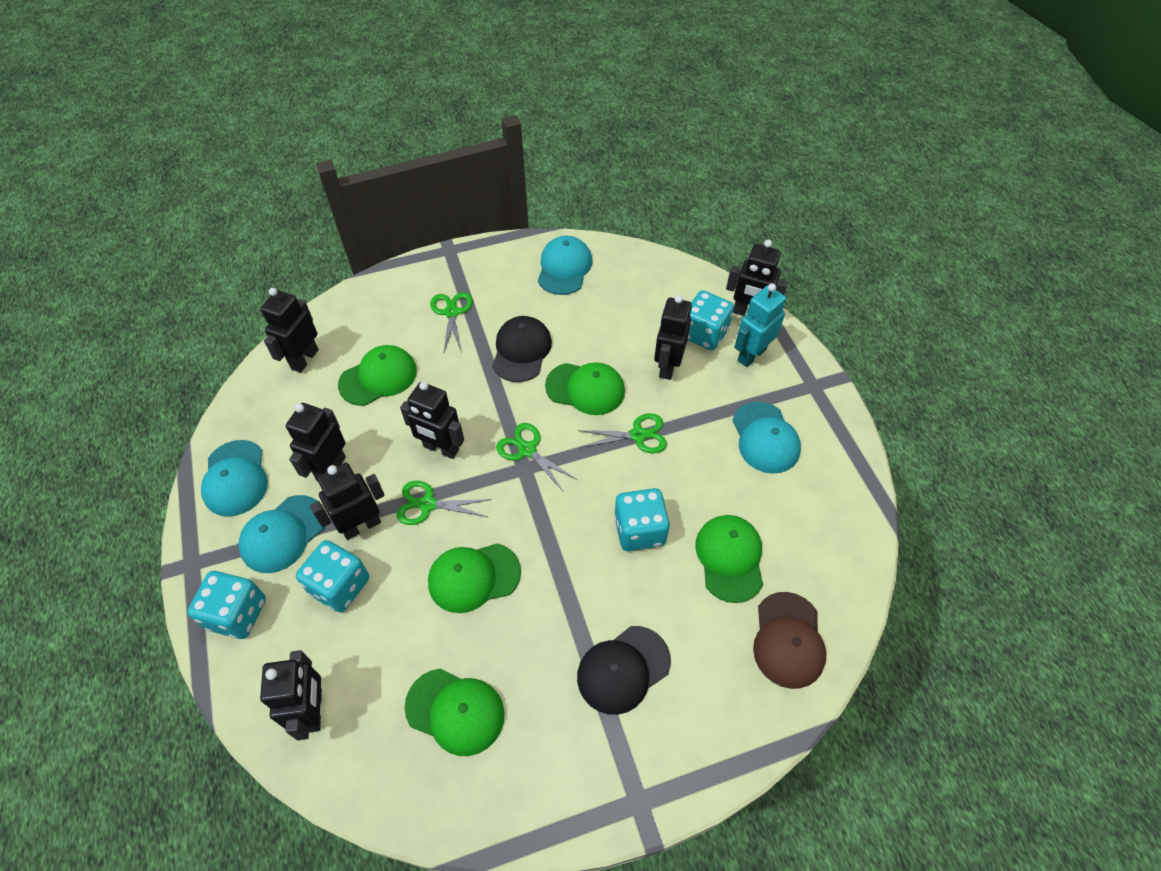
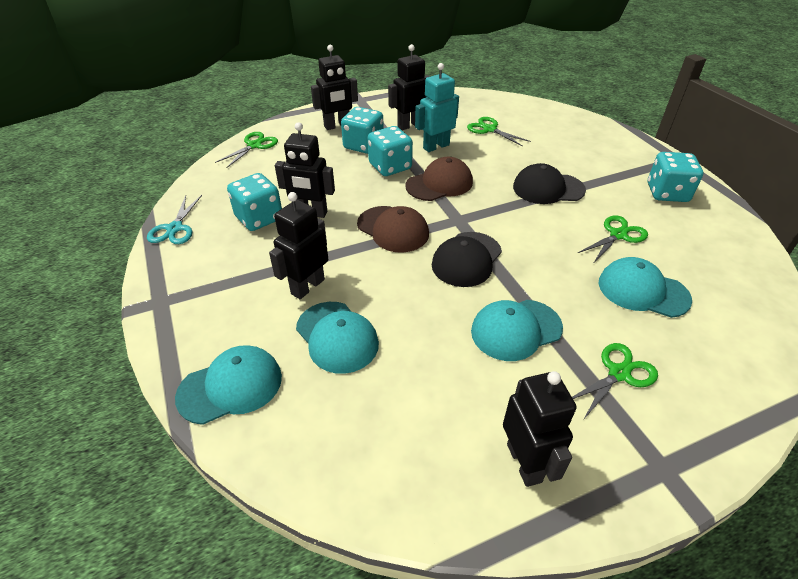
black robot: 7 -> 5
brown cap: 1 -> 2
green cap: 5 -> 0
turquoise scissors: 0 -> 1

